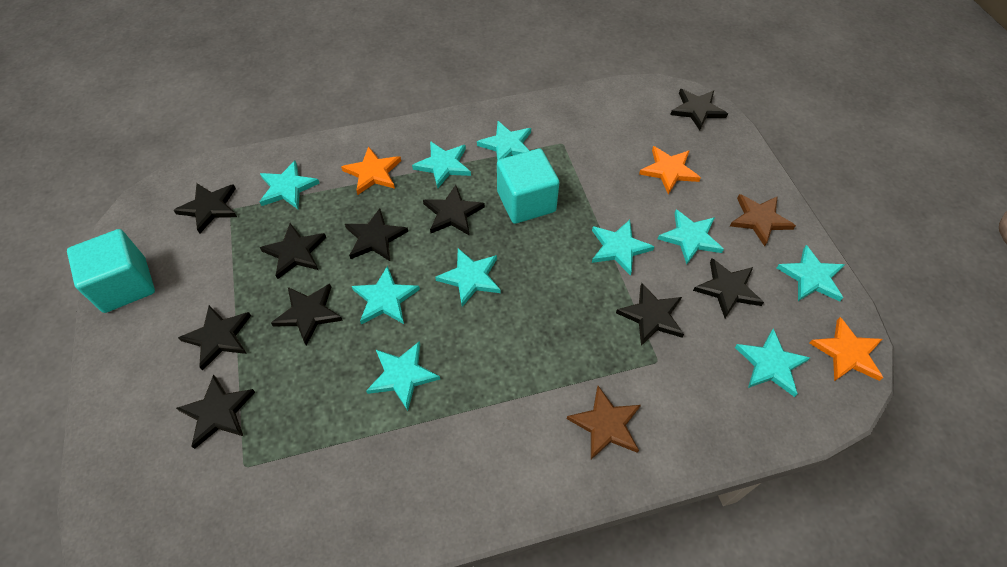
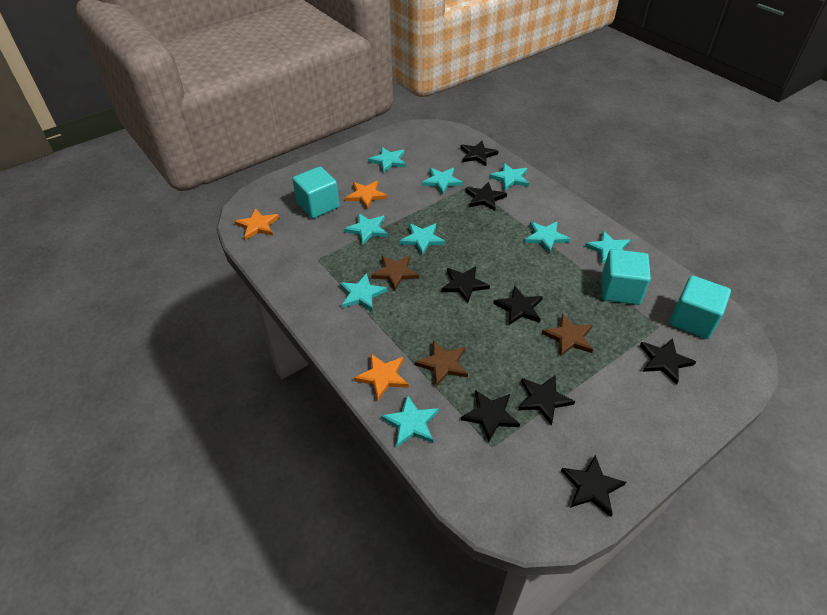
black star: 10 -> 8
brown star: 2 -> 3
turquoise cube: 2 -> 3
turquoise star: 10 -> 9

